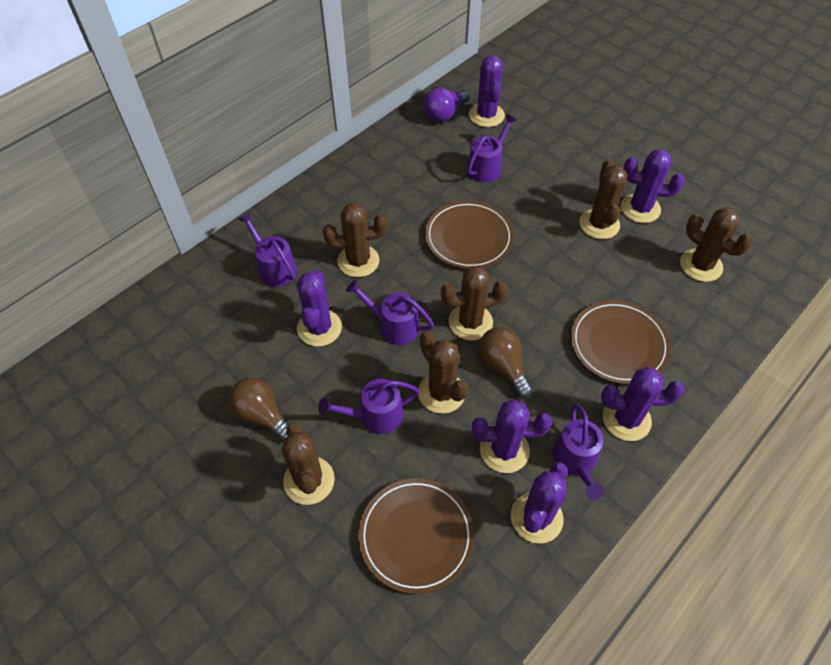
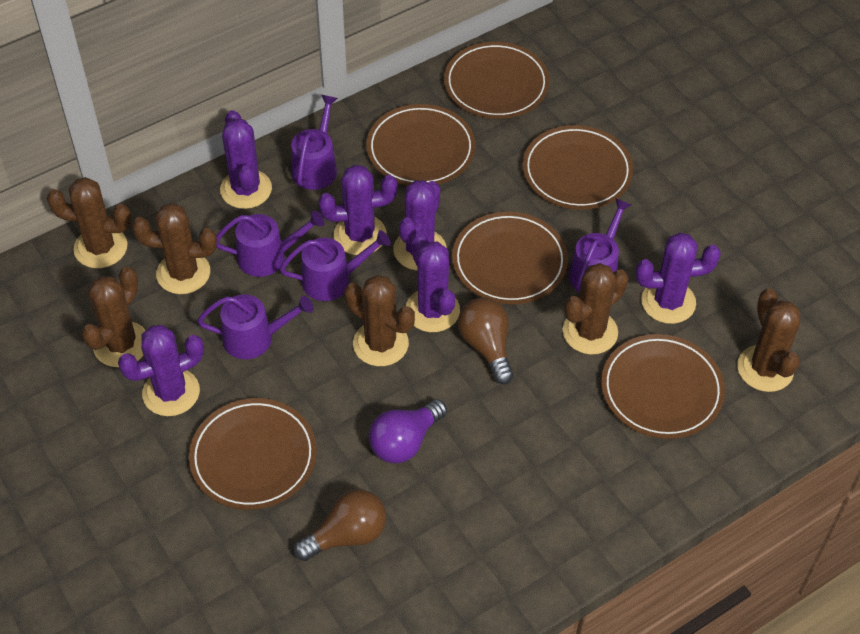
brown plate: 3 -> 6

